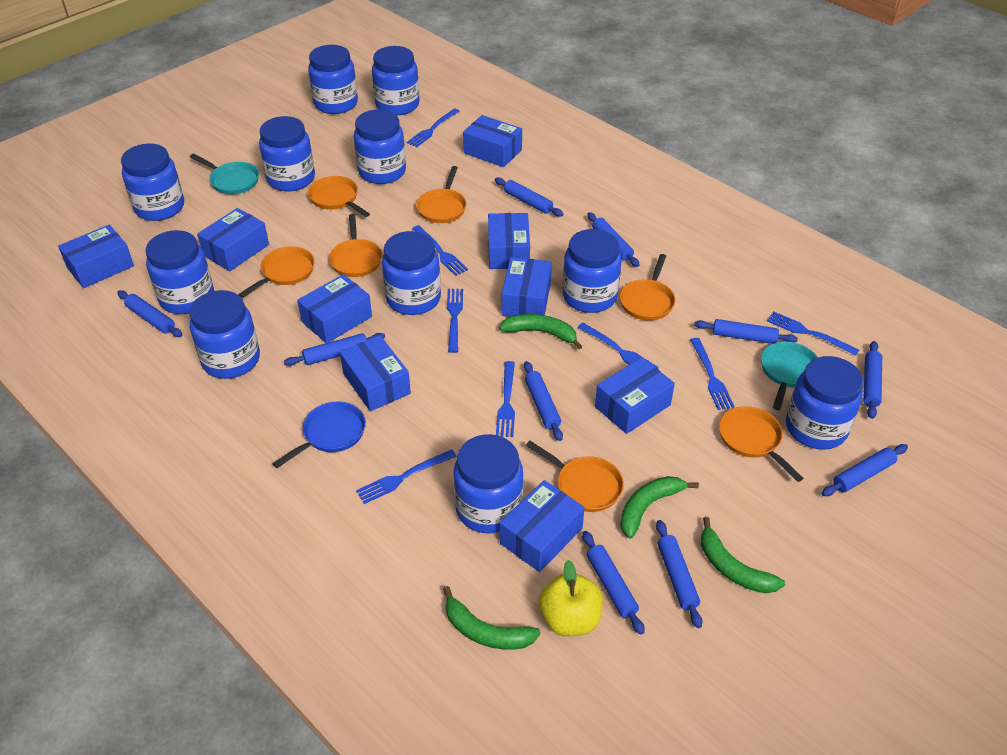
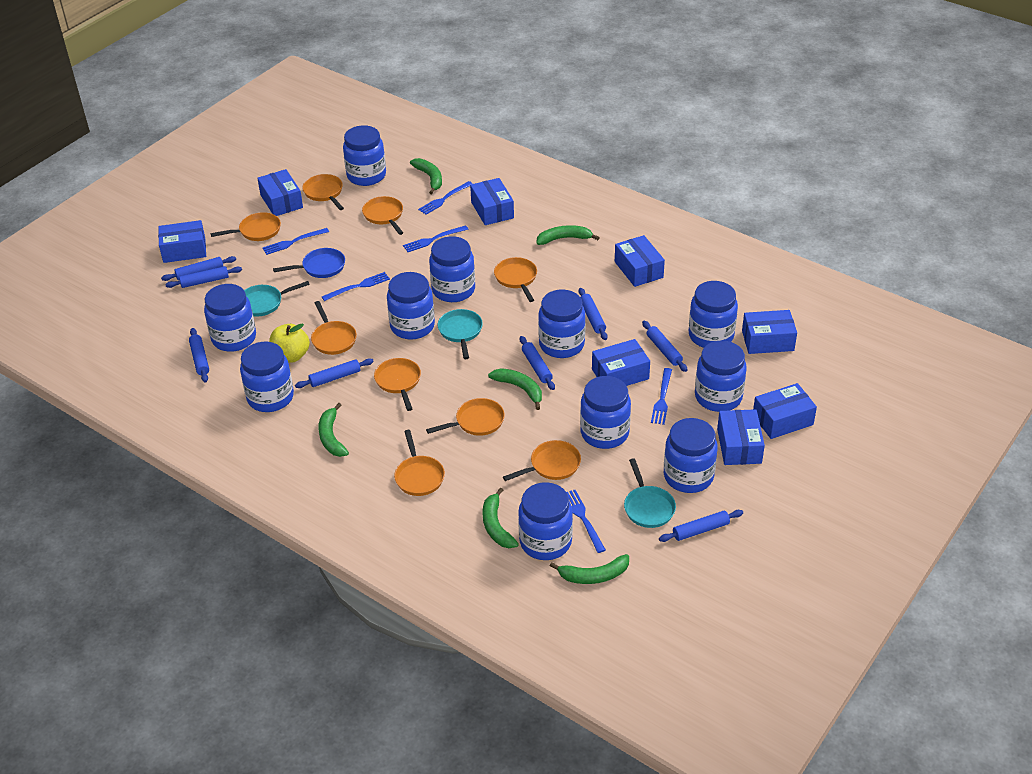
blue box: 9 -> 8
blue fork: 8 -> 6
blue rolling pin: 10 -> 8
green banana: 4 -> 6
orange pan: 7 -> 9
turquoise pan: 2 -> 3

